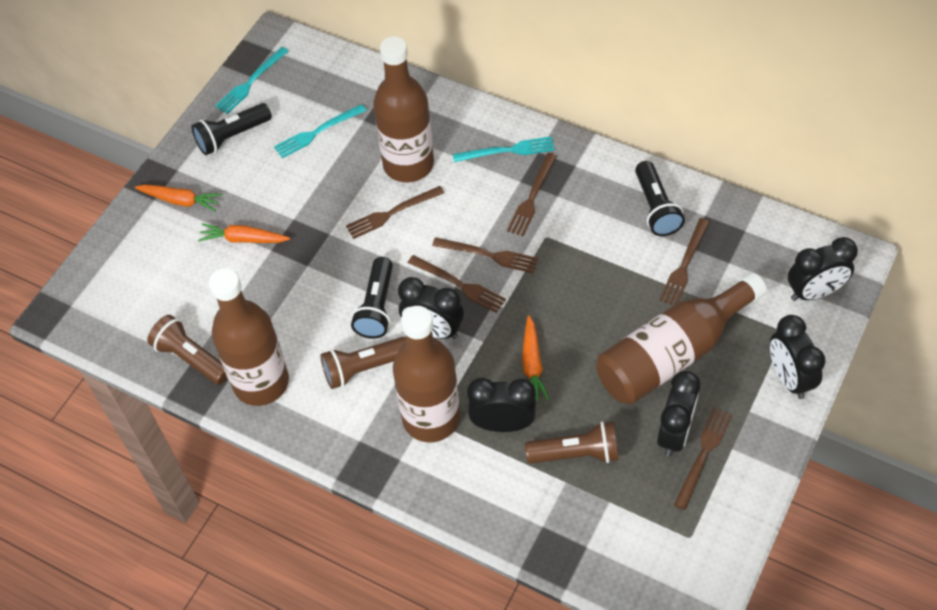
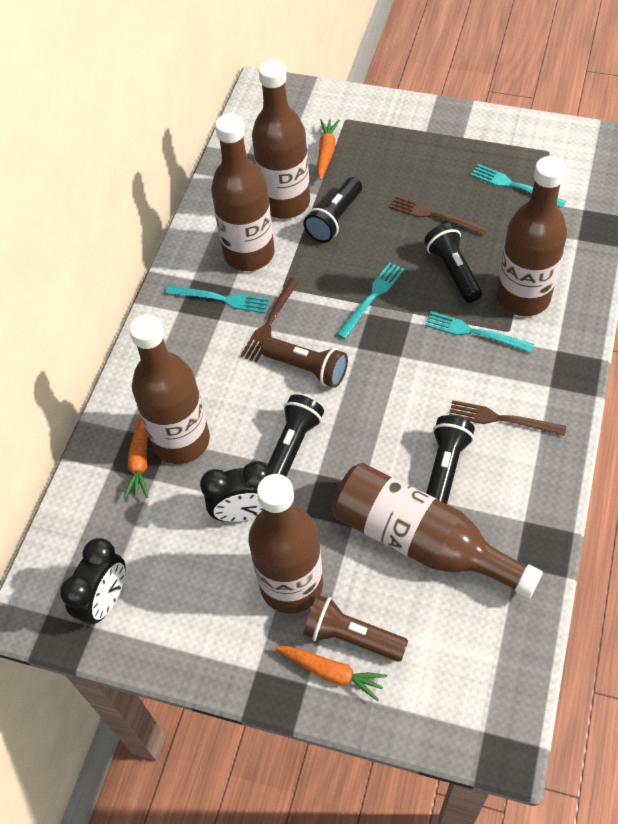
black clock: 5 -> 2
black flashlight: 3 -> 4
brown bottle: 4 -> 6
brown flashlight: 3 -> 2
brown fork: 6 -> 3
turquoise fork: 3 -> 4

